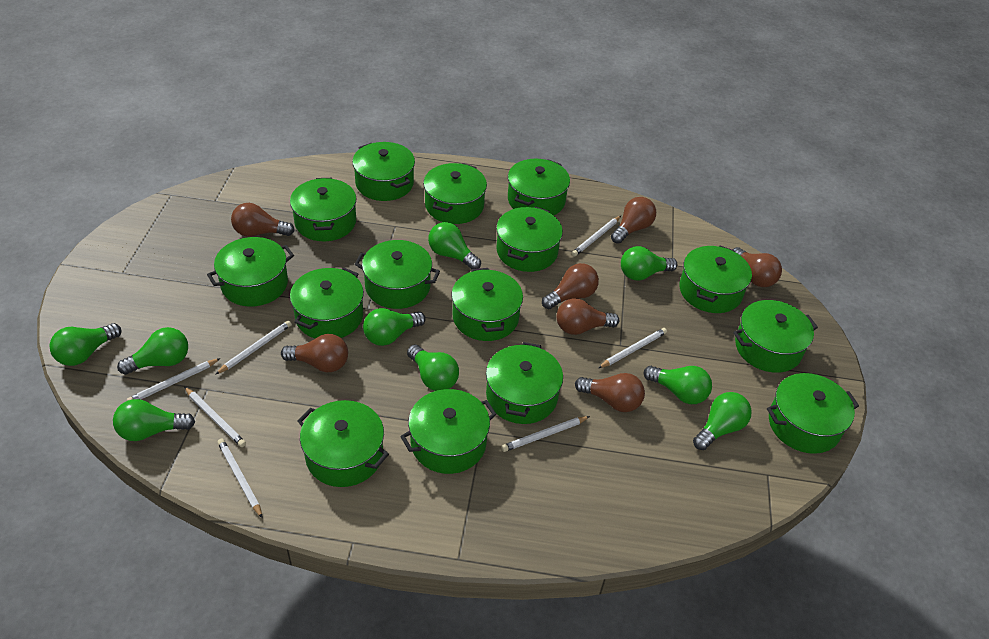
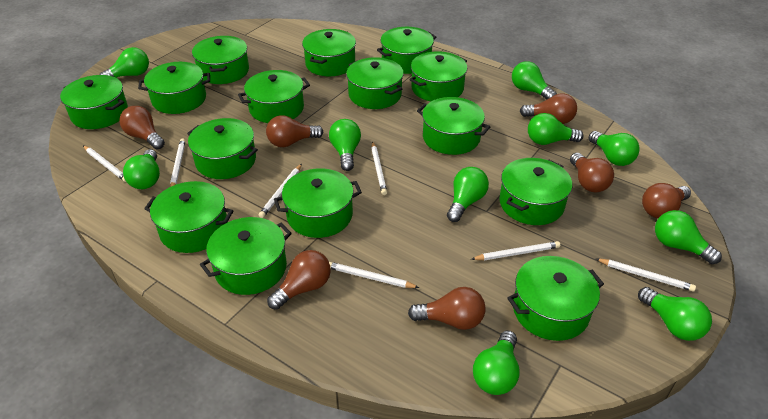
green light bulb: 9 -> 10

